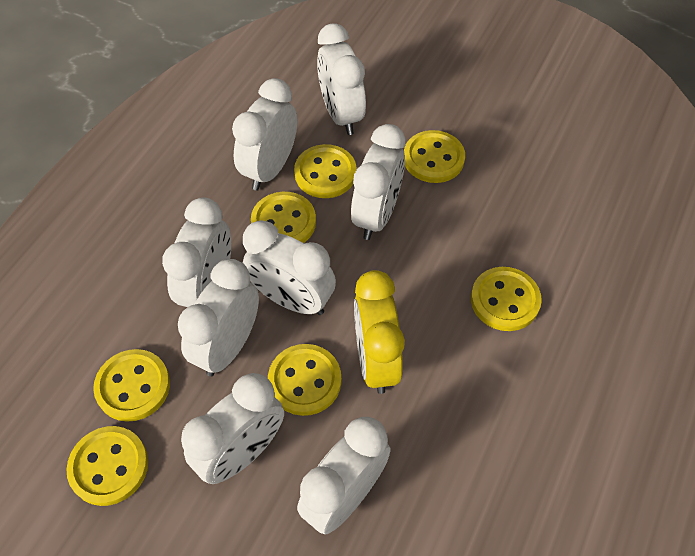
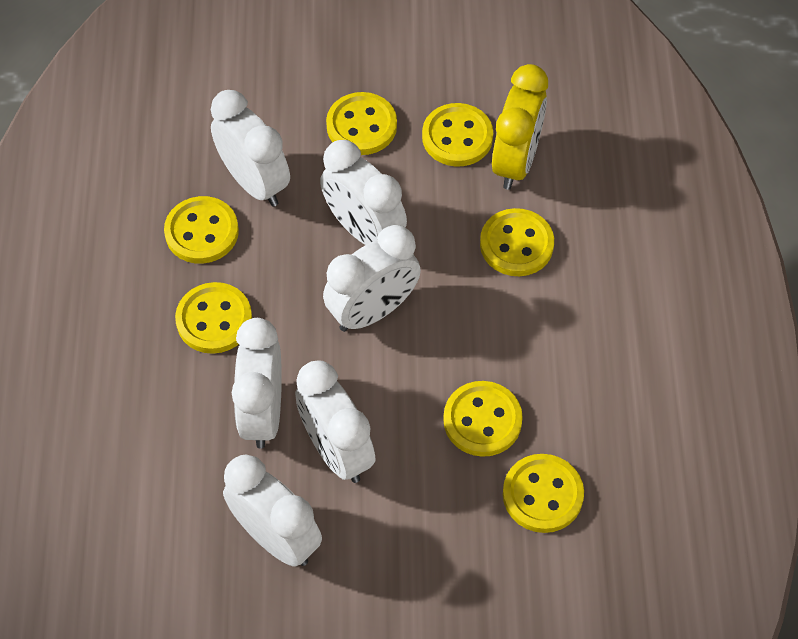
white clock: 8 -> 6

